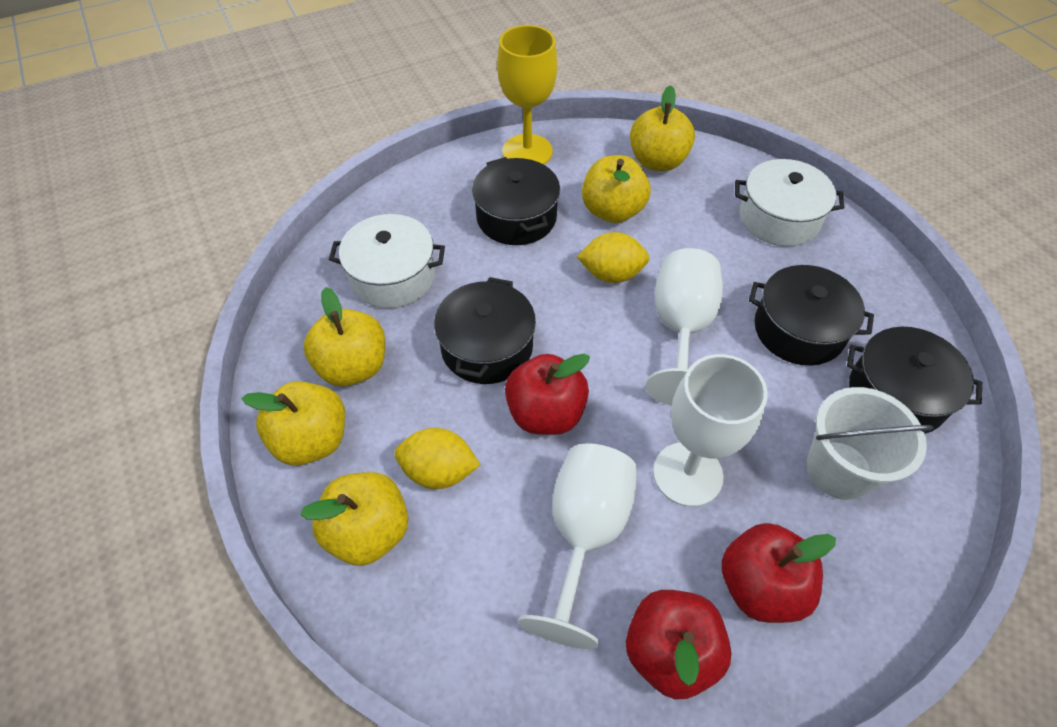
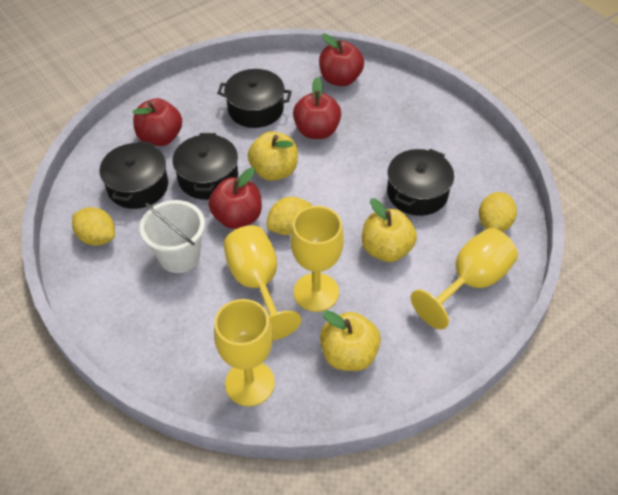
red apple: 3 -> 4
white goblet: 3 -> 0
white pot: 2 -> 0
yellow apple: 5 -> 3
yellow goblet: 1 -> 4
yellow lemon: 2 -> 3

